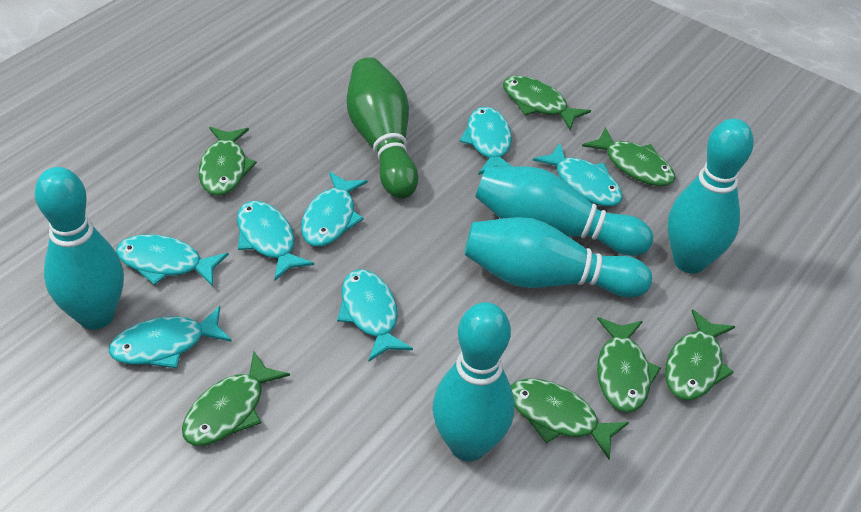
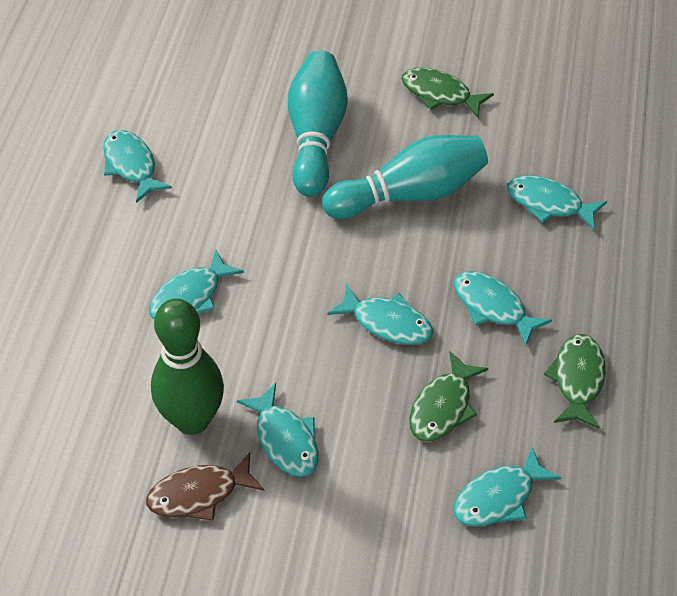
brown fish: 0 -> 1
green fish: 7 -> 3
turquoise bowling pin: 5 -> 2

